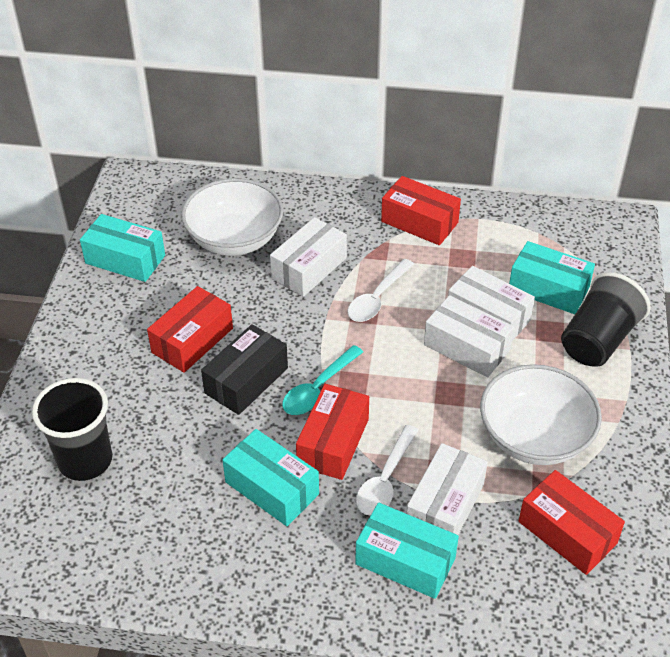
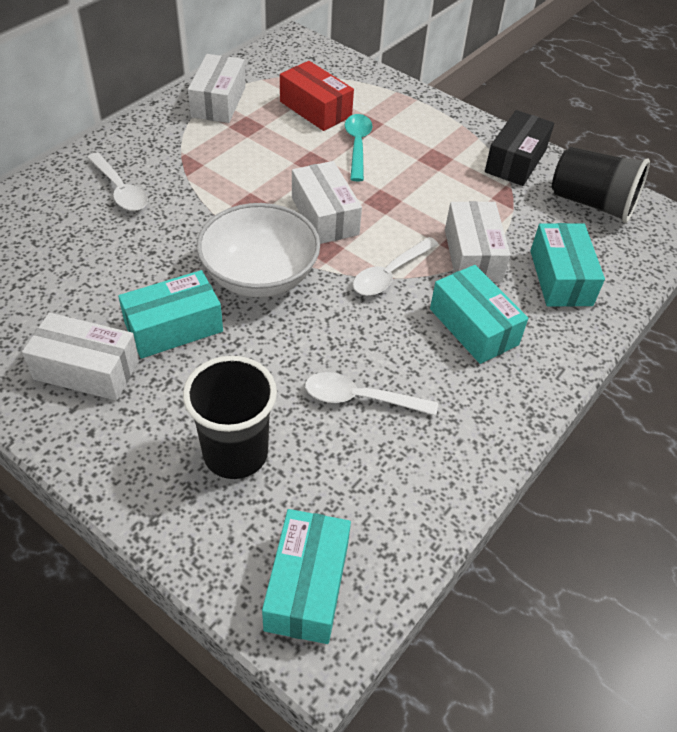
red box: 4 -> 1
white bowl: 2 -> 1
white spoon: 2 -> 3

